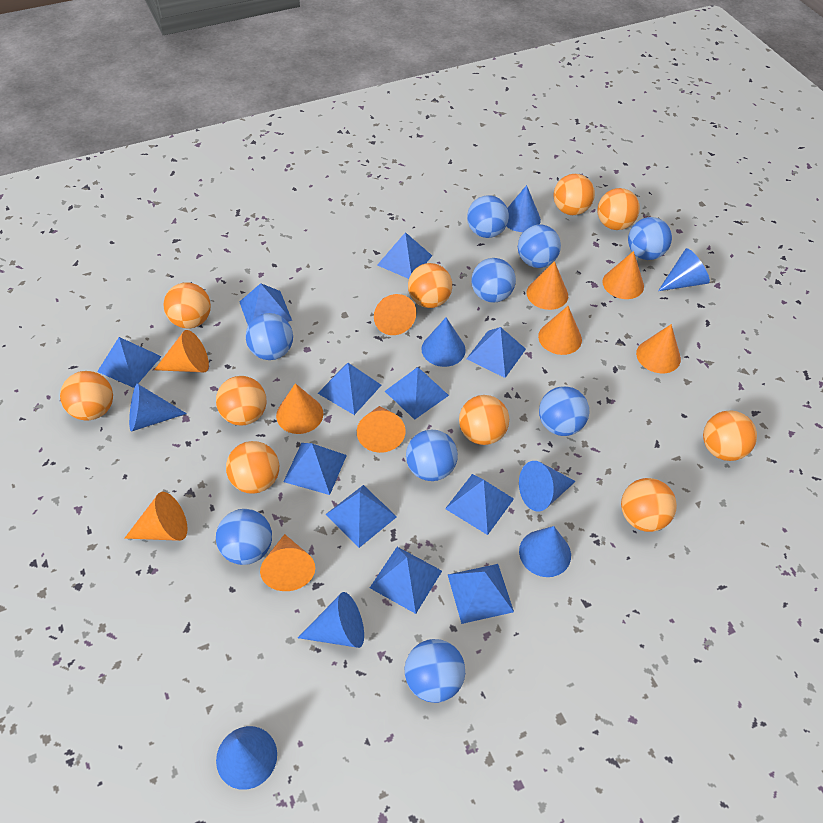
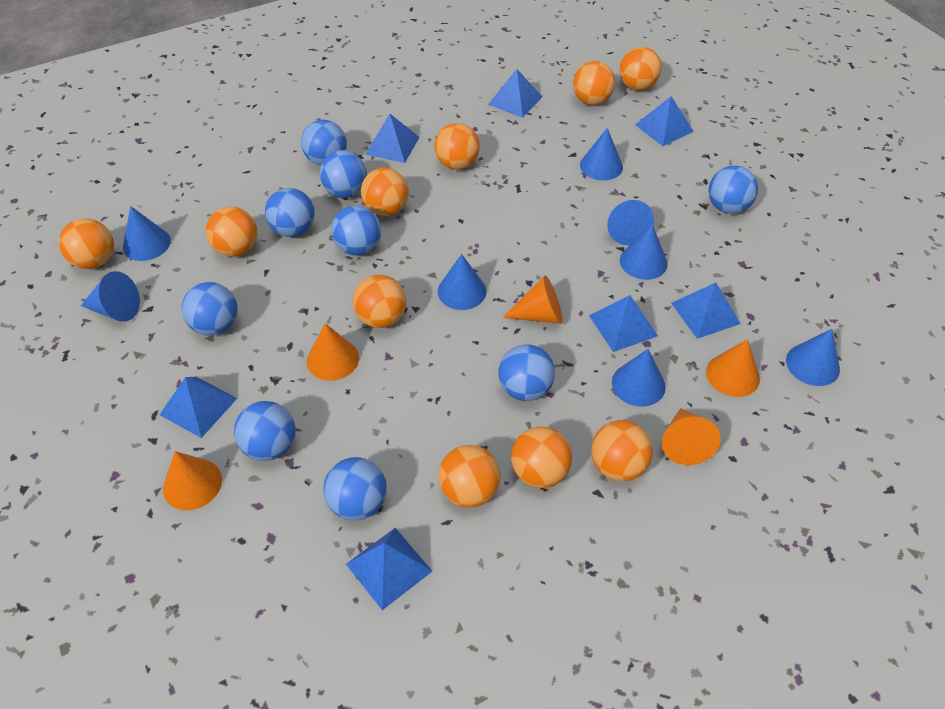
blue pyramid: 11 -> 7
orange cone: 10 -> 5

